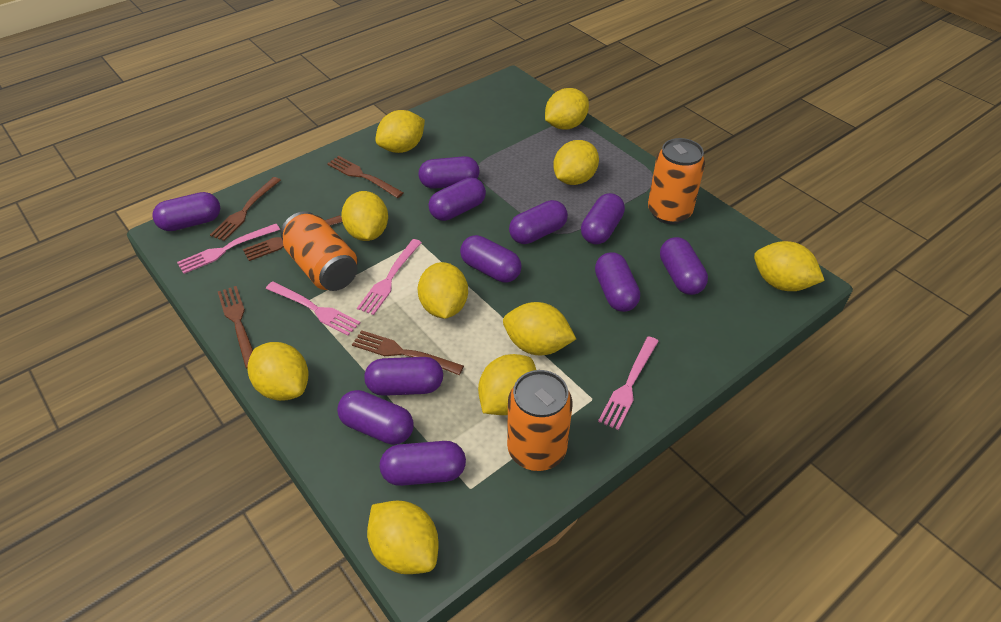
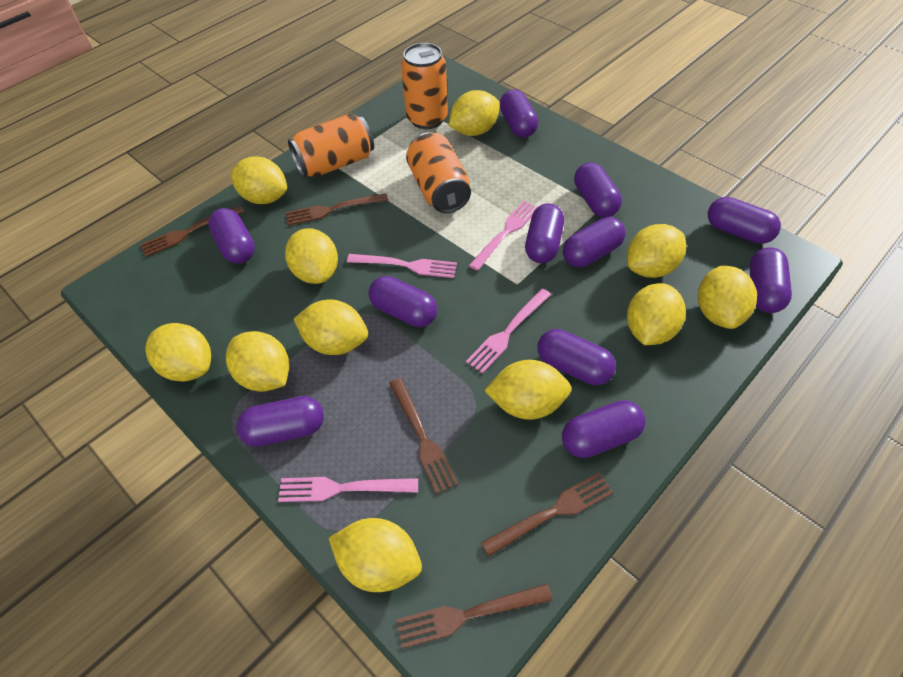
yellow lemon: 10 -> 11

